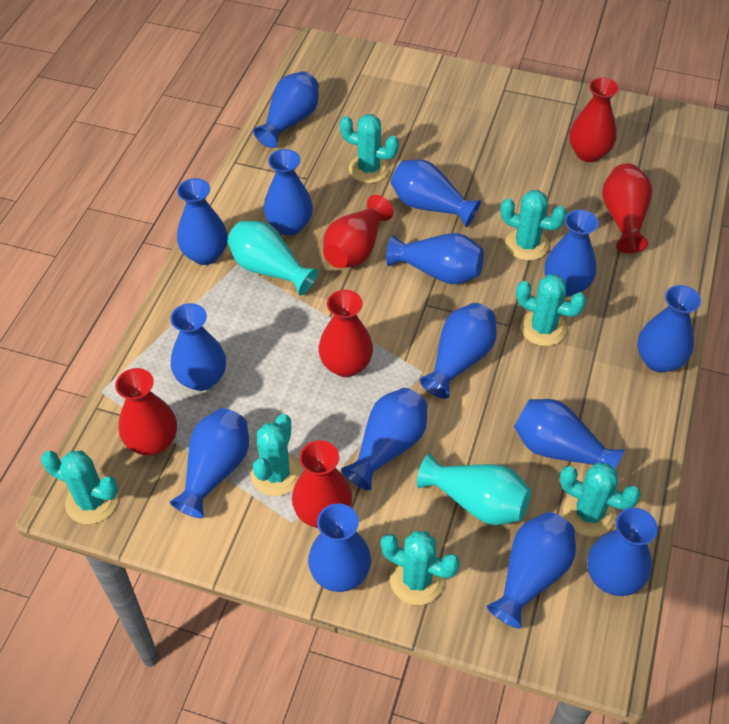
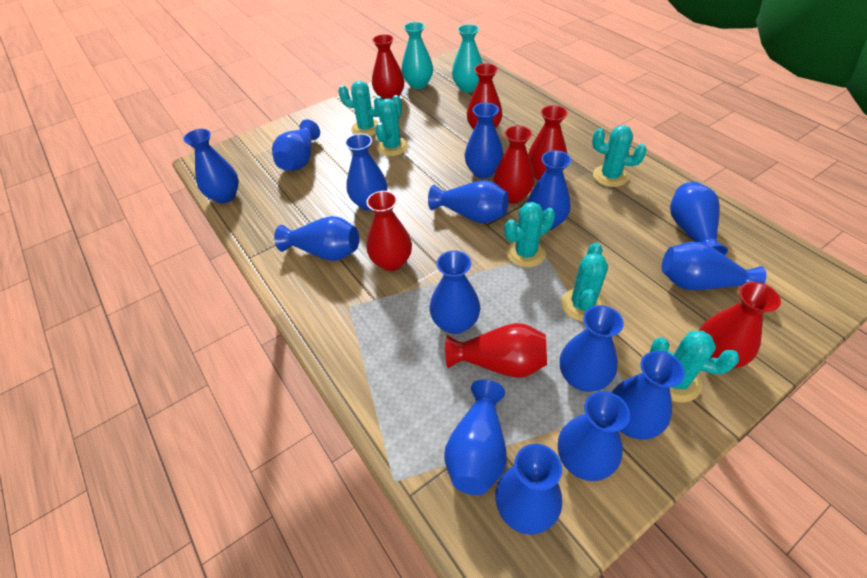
red vase: 6 -> 7
turquoise cactus: 7 -> 6

